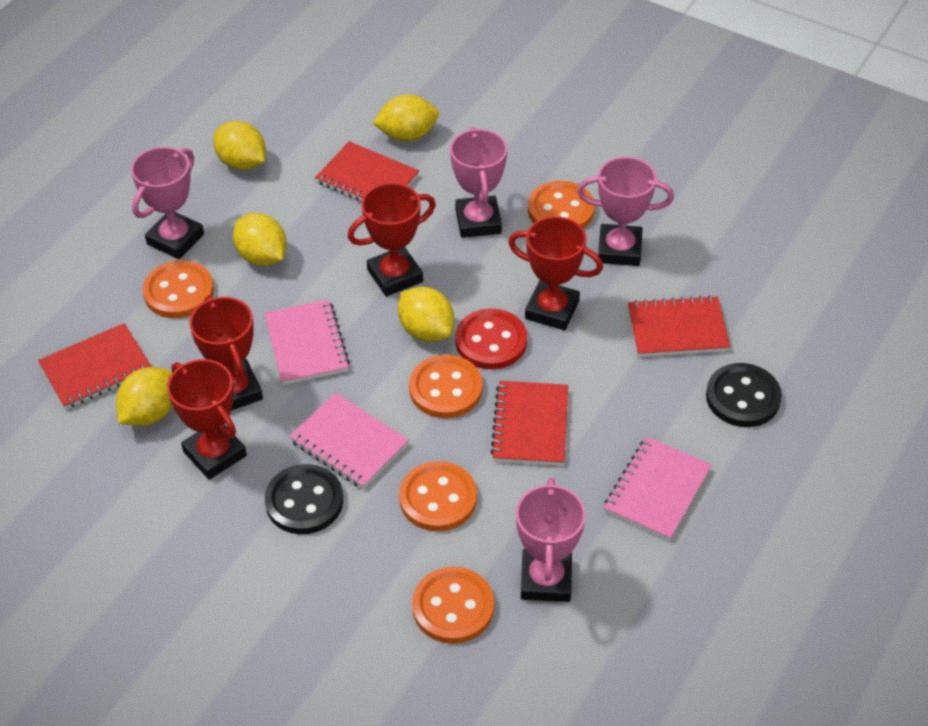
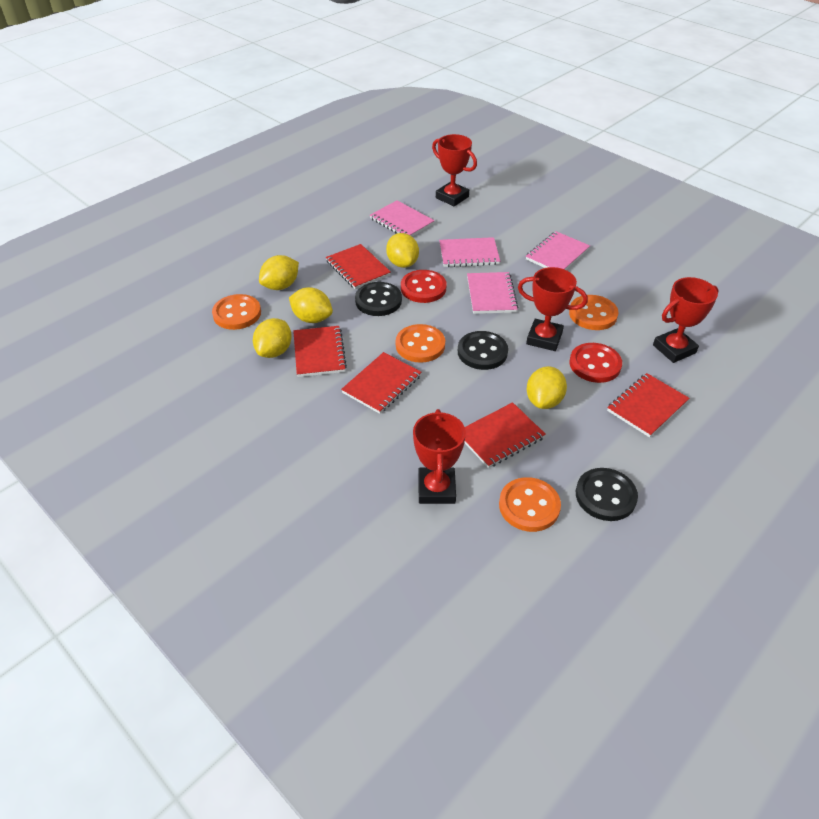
black button: 2 -> 3
orange button: 5 -> 4
pink notebook: 3 -> 4
pink trophy: 4 -> 0
red button: 1 -> 2
red notebook: 4 -> 5

